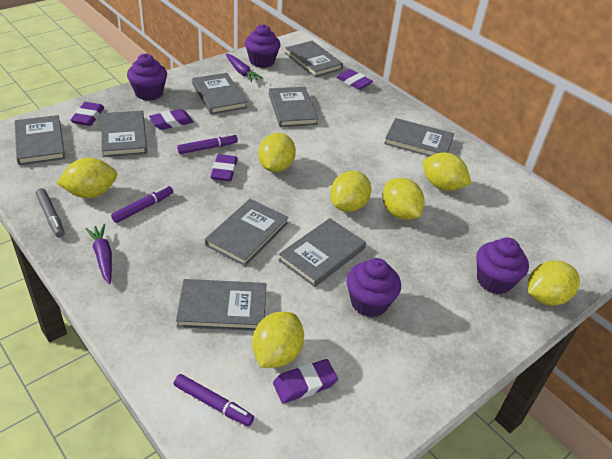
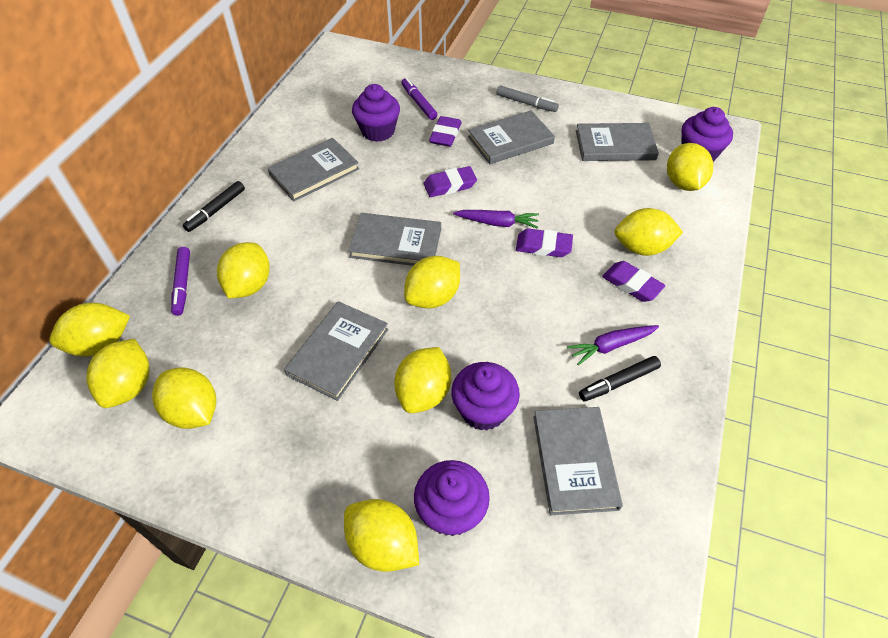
black marker: 0 -> 2
grey book: 9 -> 6
purple eraser: 5 -> 4
purple marker: 3 -> 2
yellow lemon: 7 -> 9

